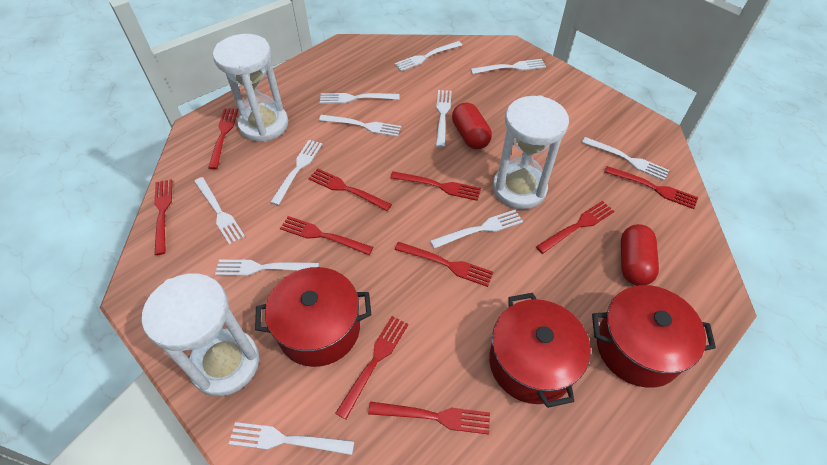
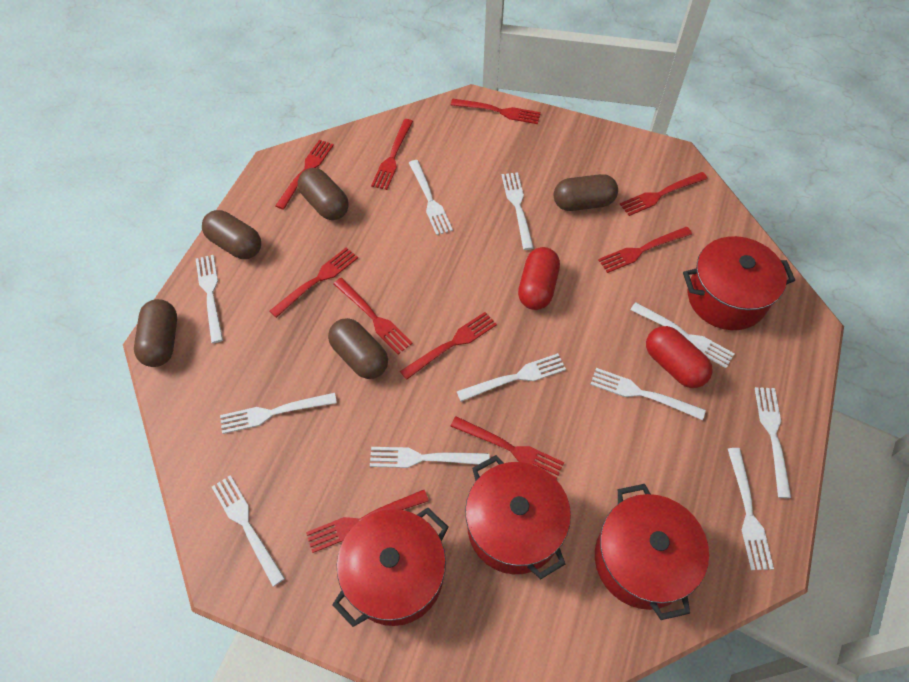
brown capsule: 0 -> 5
red pot: 3 -> 4
white hourglass: 3 -> 0

